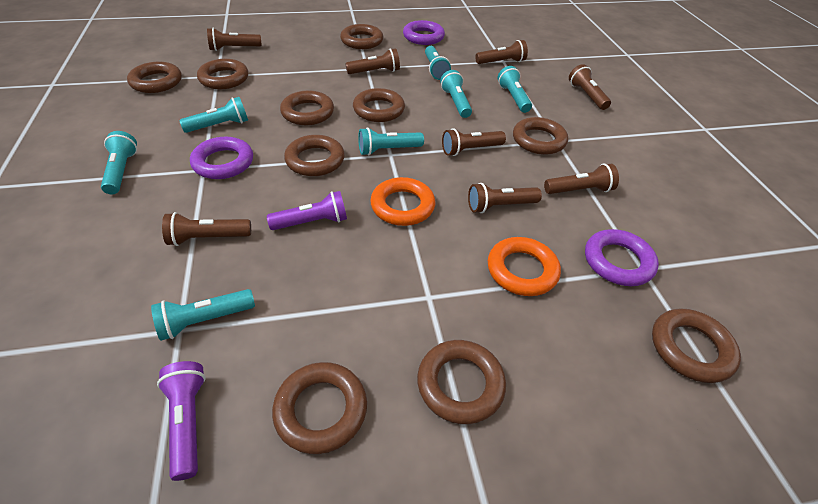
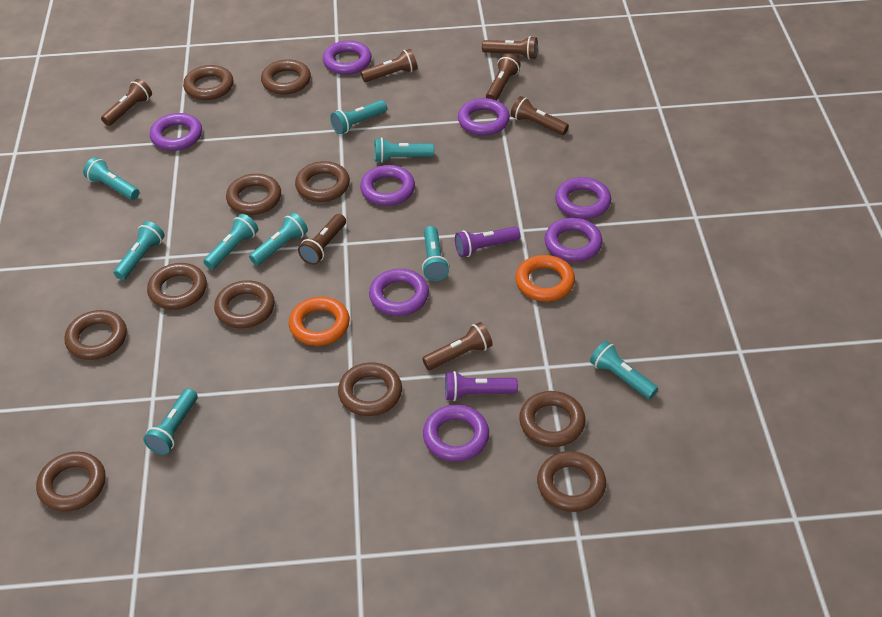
brown flashlight: 8 -> 7
brown ring: 10 -> 11
purple ring: 3 -> 8
turquoise flashlight: 7 -> 9

